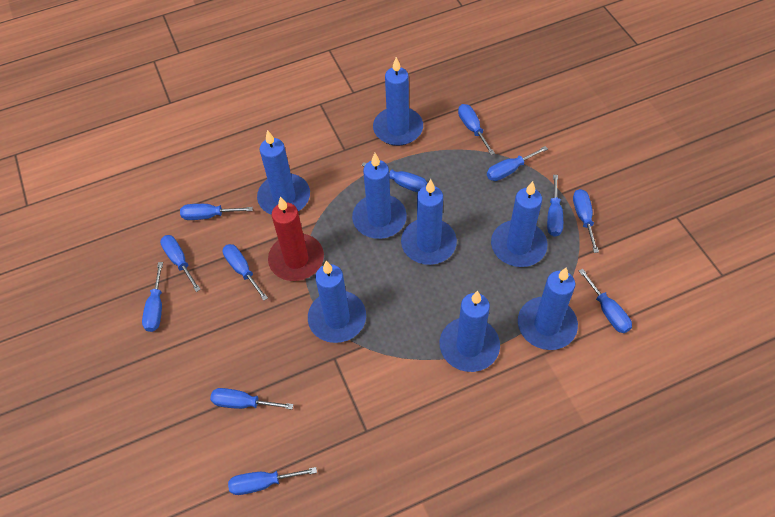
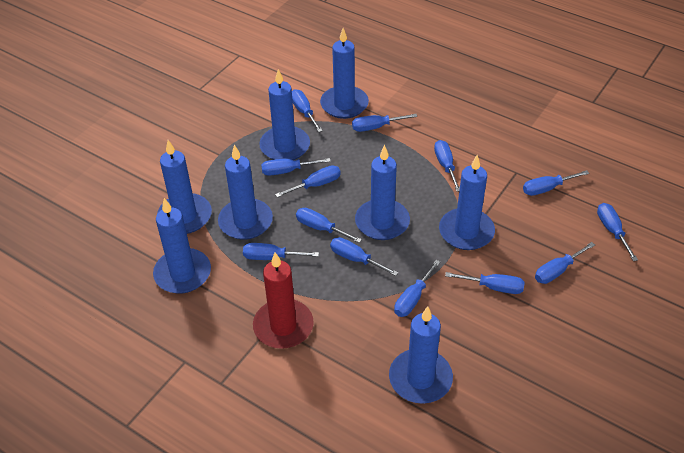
blue screwdriver: 12 -> 13

